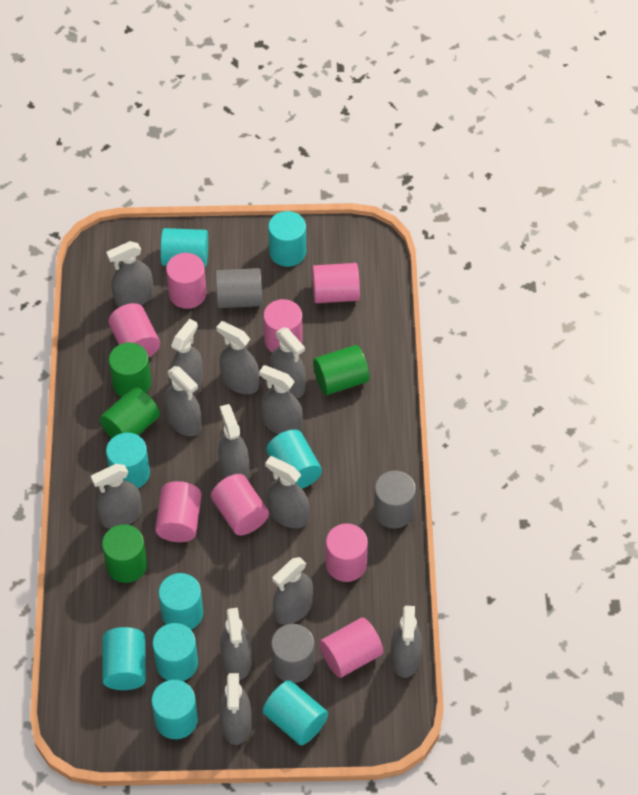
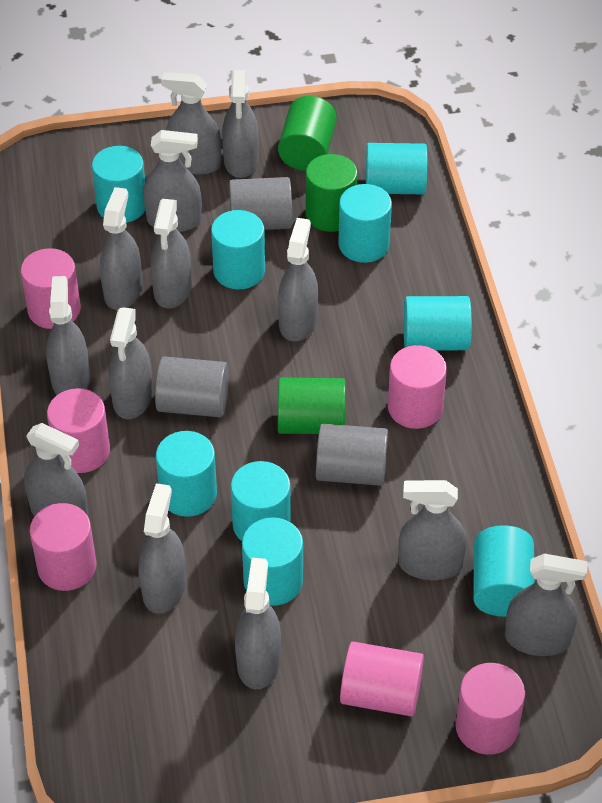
green cylinder: 4 -> 3
pink cylinder: 8 -> 6

